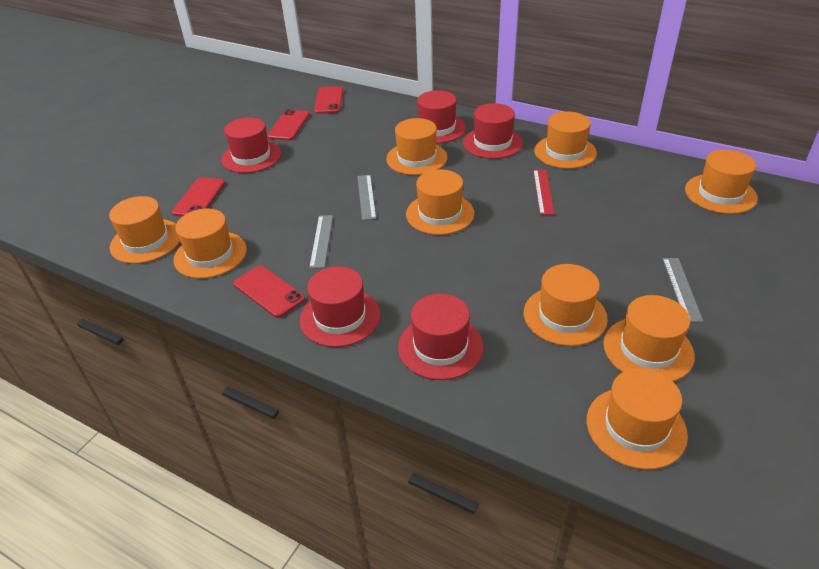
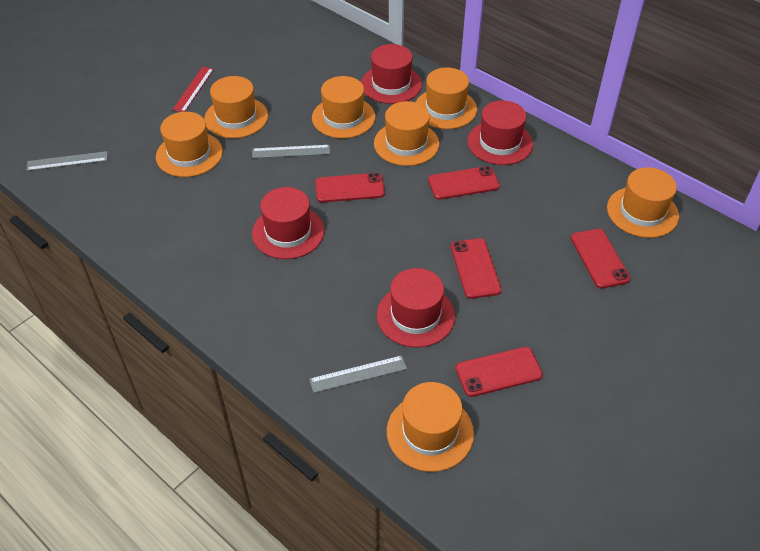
orange hat: 9 -> 7
red hat: 5 -> 4
red phone: 4 -> 5

